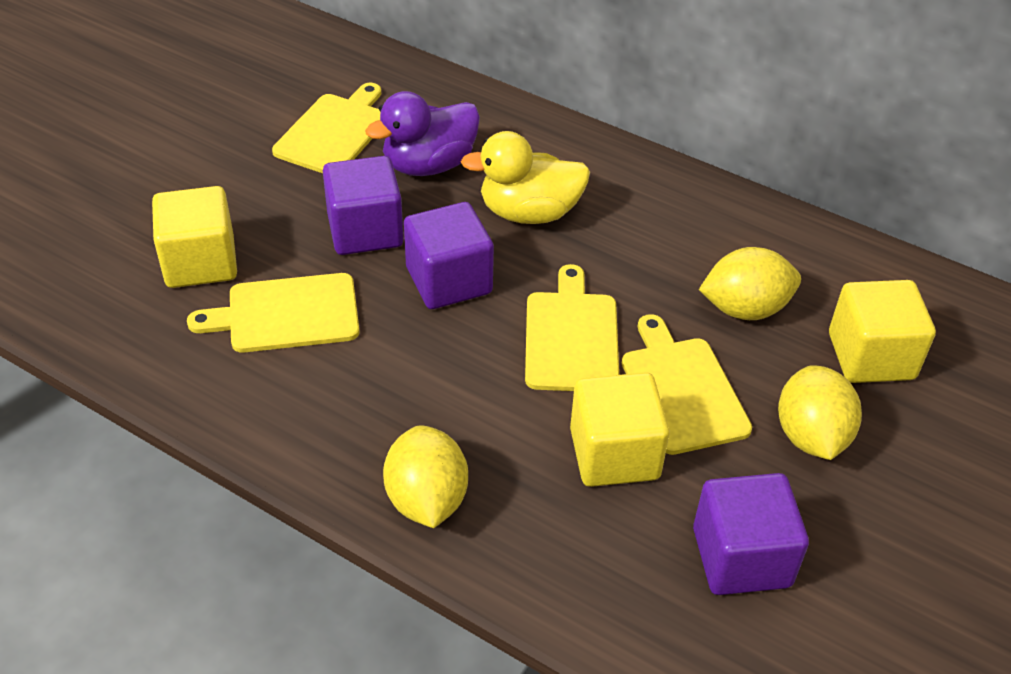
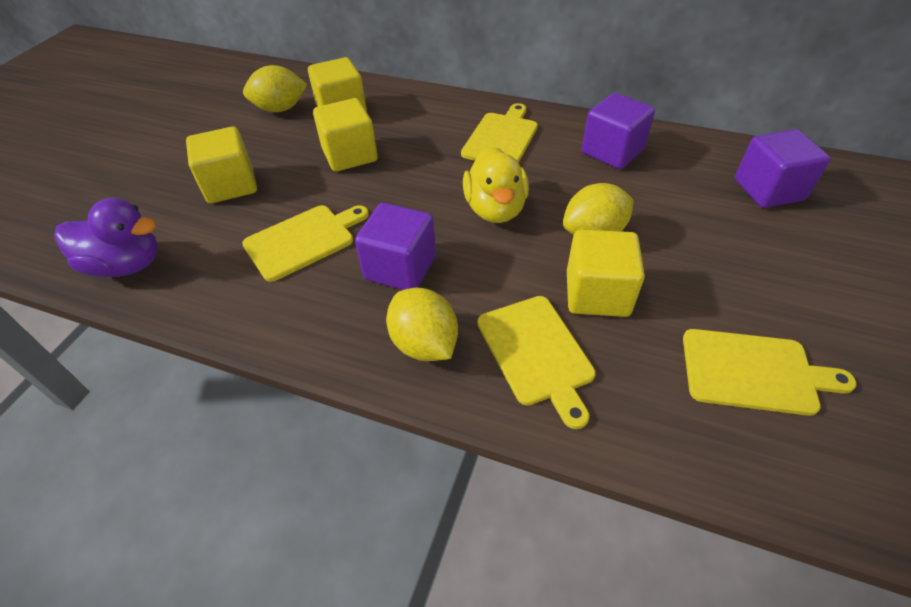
yellow cube: 3 -> 4

